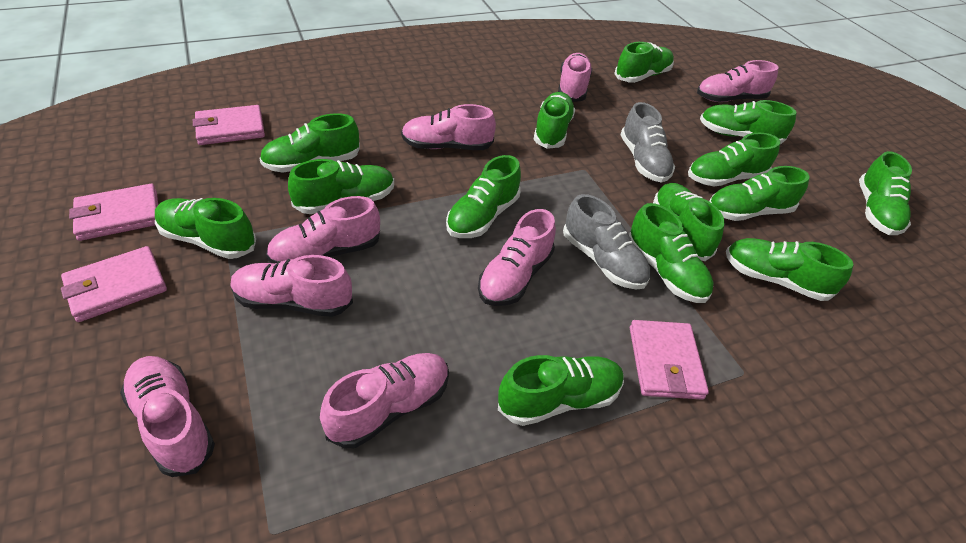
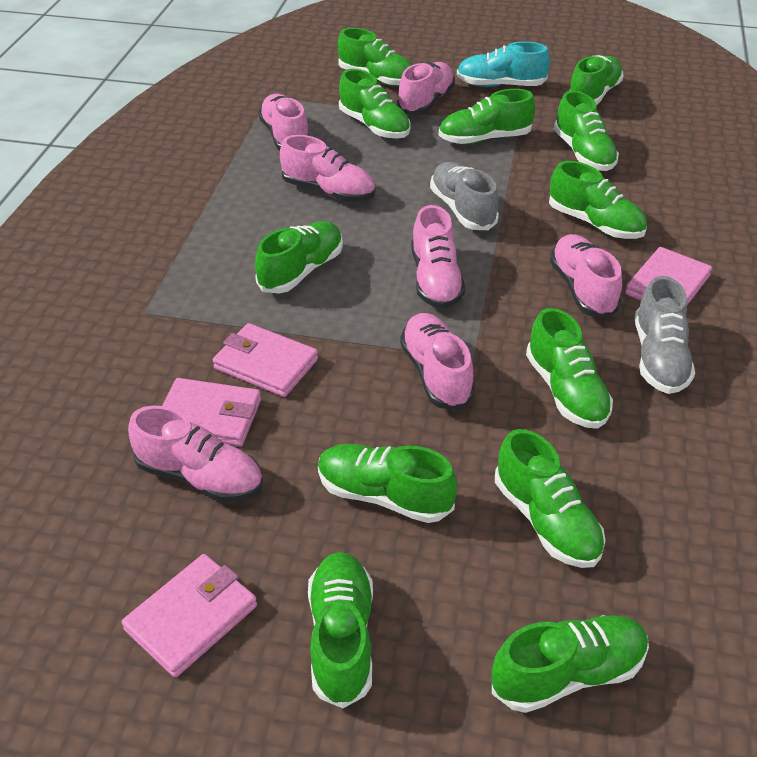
green shoe: 14 -> 12
pink shoe: 8 -> 7
turquoise shoe: 0 -> 1

